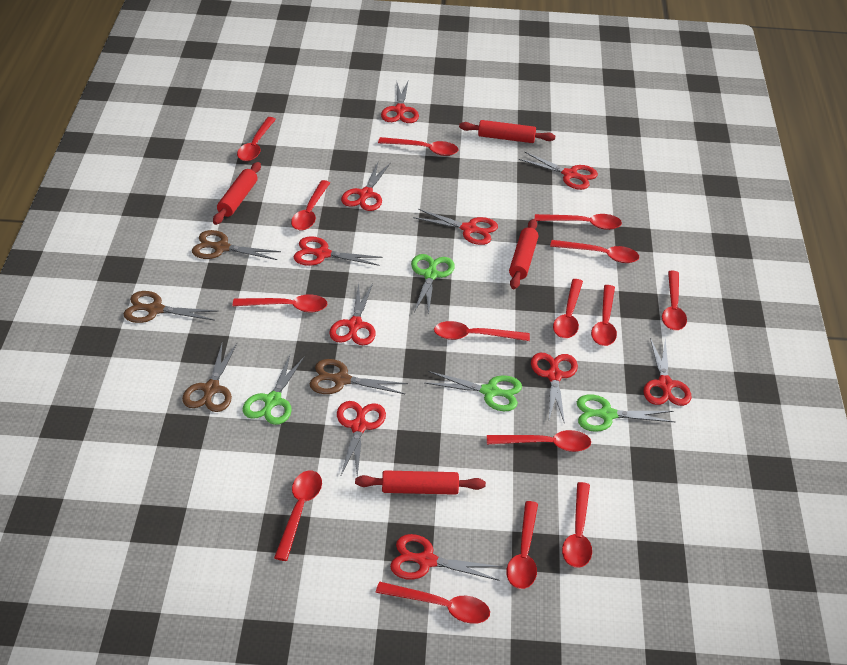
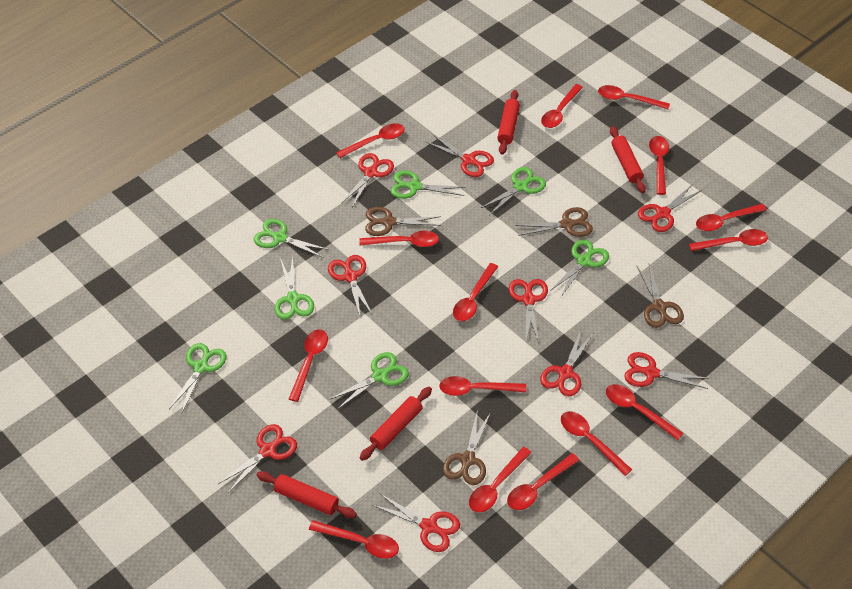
green scissors: 4 -> 7
red scissors: 10 -> 9

